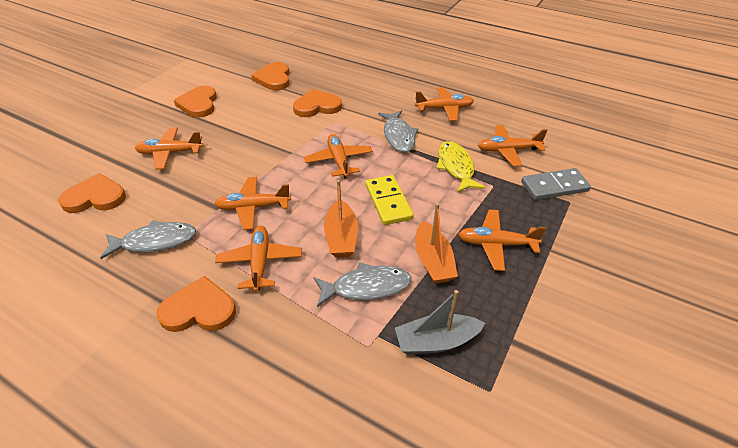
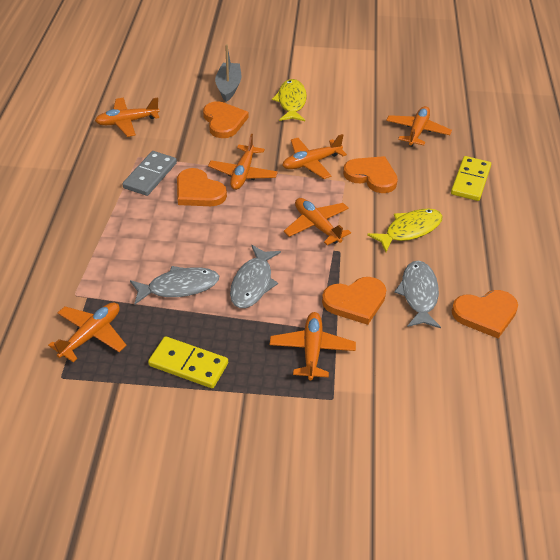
orange boat: 2 -> 0
yellow domino: 1 -> 2
yellow fish: 1 -> 2

